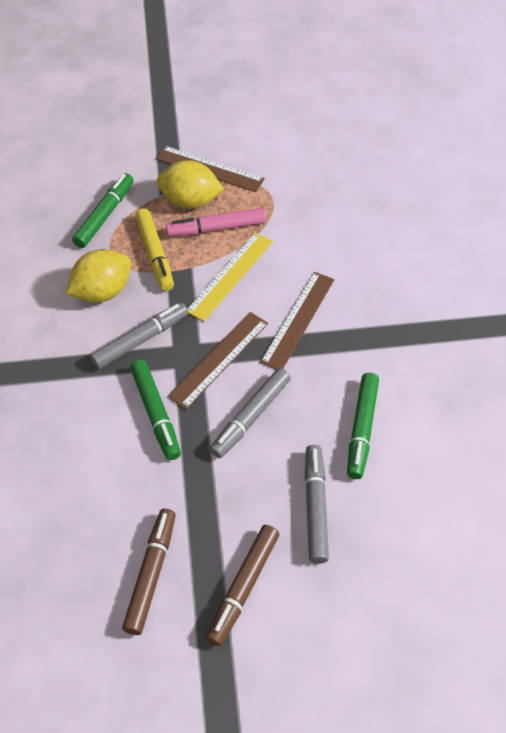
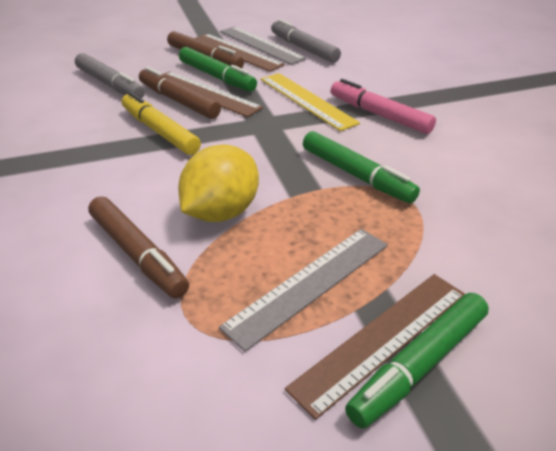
brown marker: 2 -> 3
grey marker: 3 -> 2
grey ruler: 0 -> 2
yellow lemon: 2 -> 1

